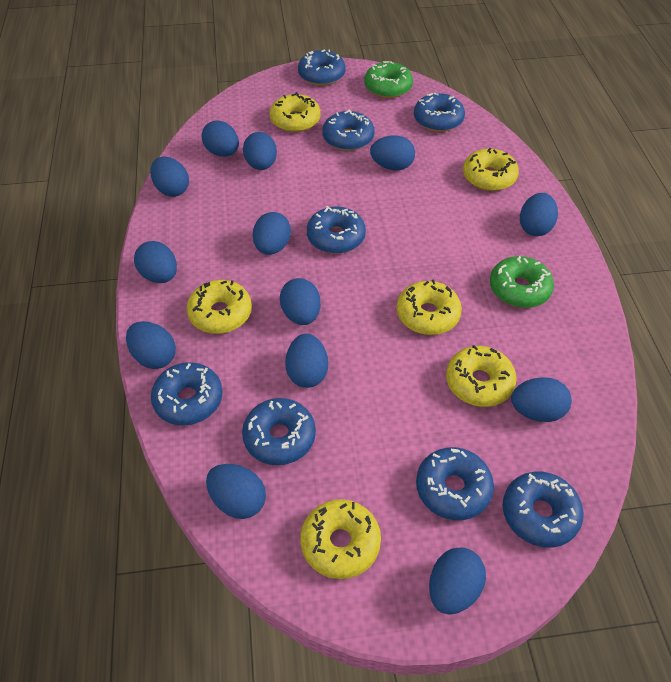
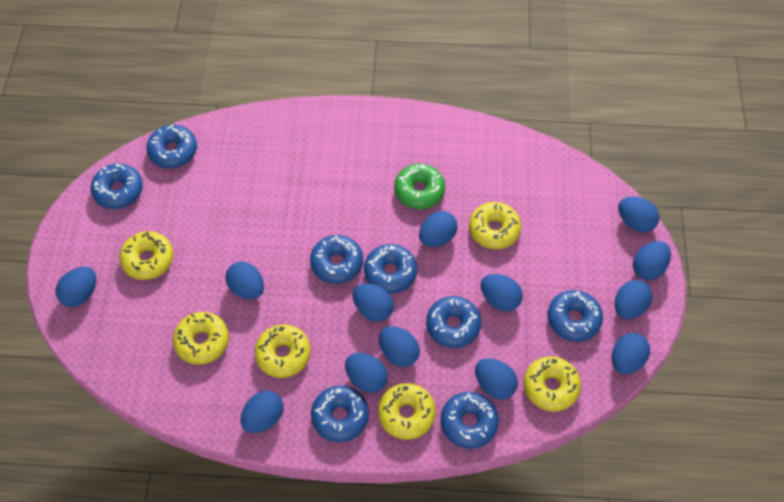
green donut: 2 -> 1

